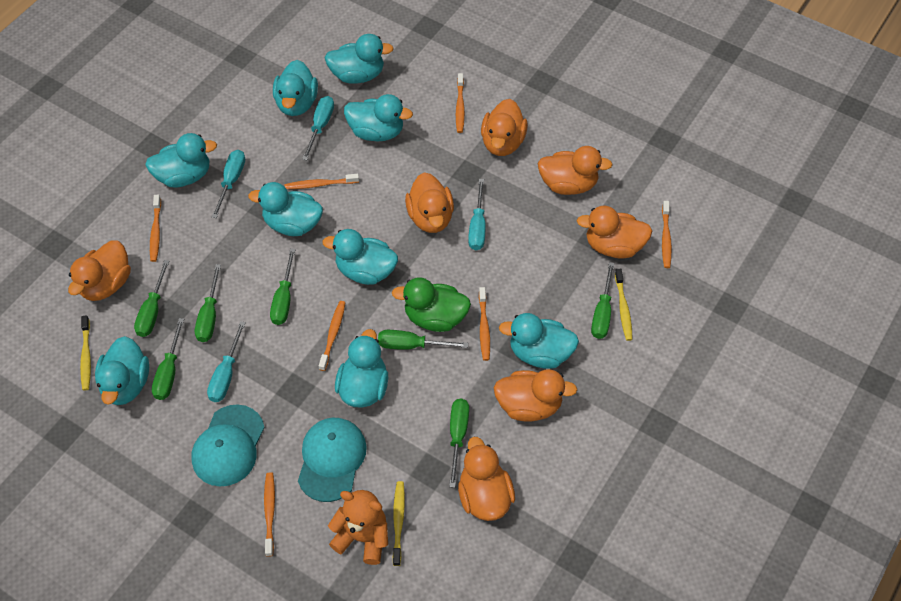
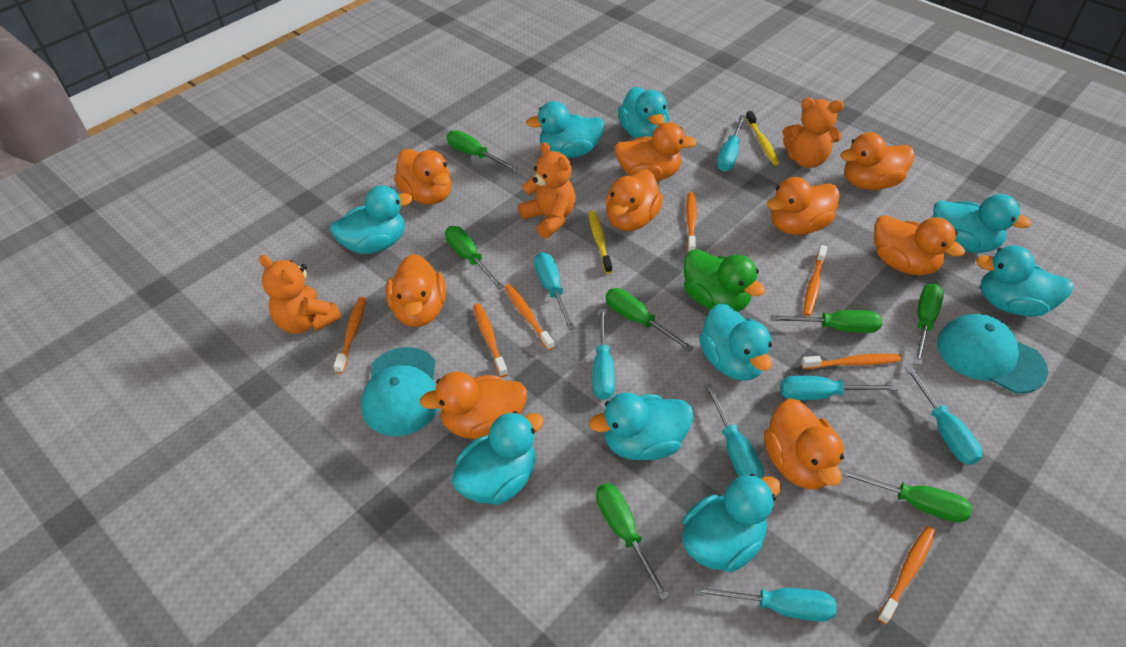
orange duck: 7 -> 9
orange teddy bear: 1 -> 3
turquoise screwdriver: 4 -> 7
yellow toothbrush: 3 -> 2

